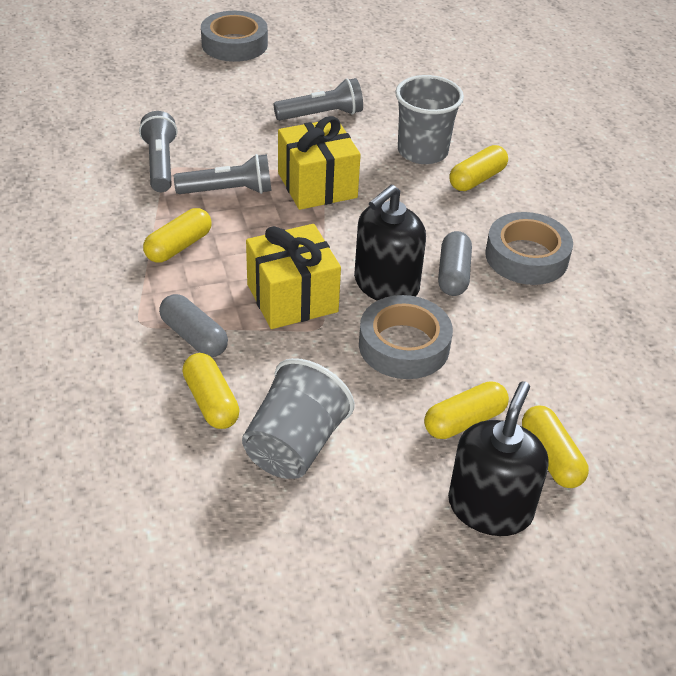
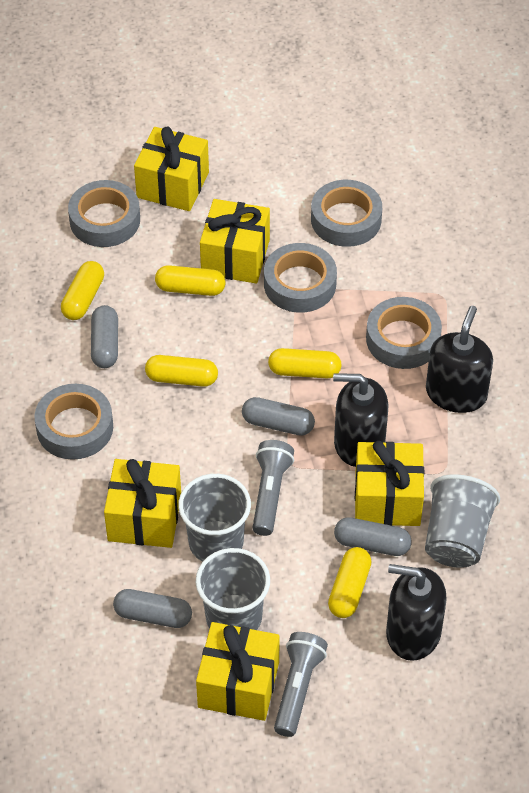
black soap dispenser: 2 -> 3
grey capsule: 2 -> 4
grey cup: 2 -> 3
grey flashlight: 3 -> 2
grey tape: 3 -> 5
yellow gift: 2 -> 5

